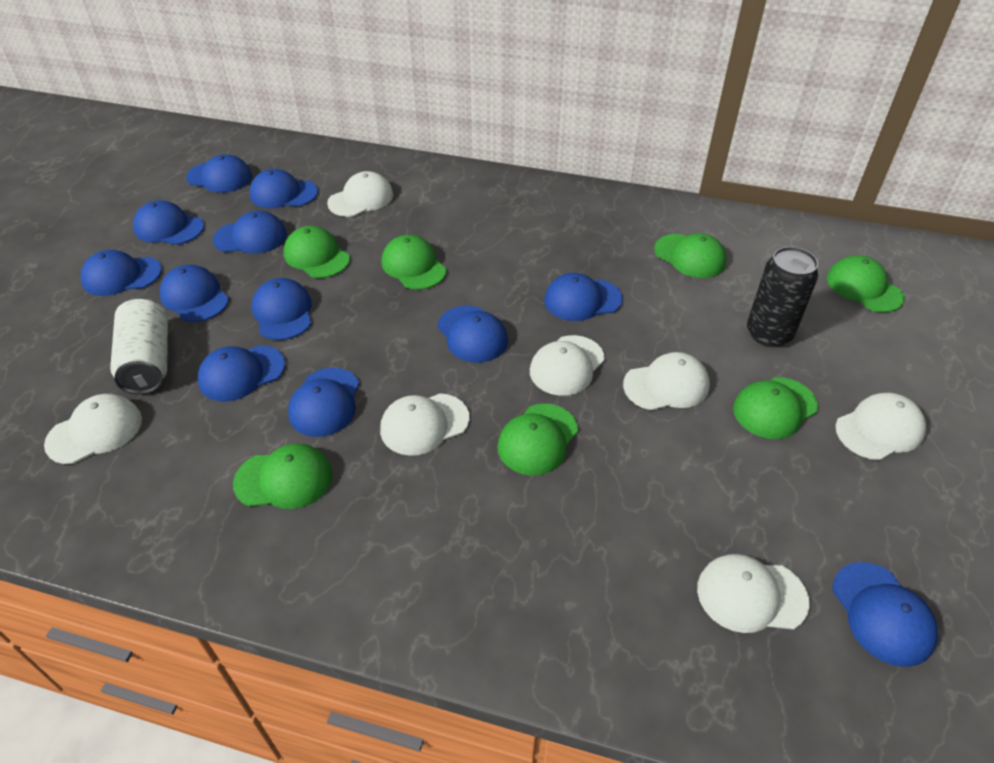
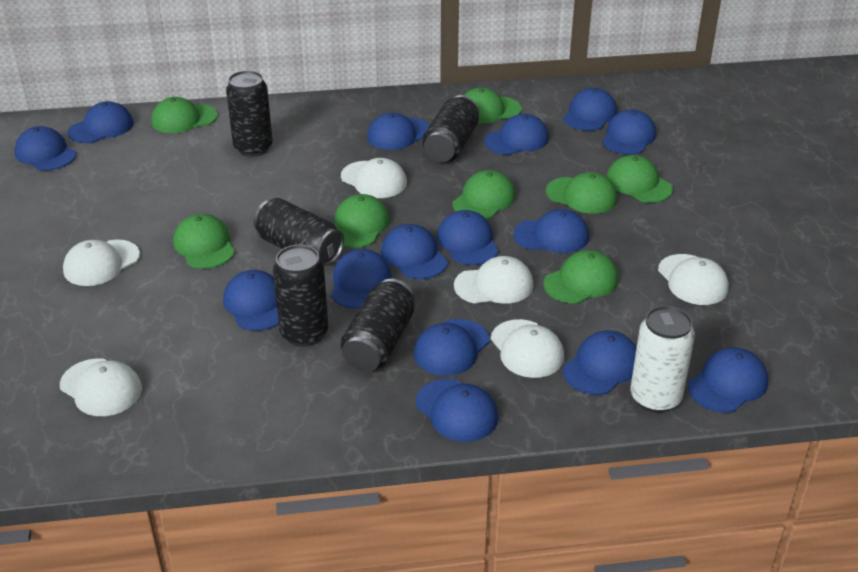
black can: 1 -> 5
blue cap: 12 -> 15
green cap: 7 -> 8
white cap: 7 -> 6

